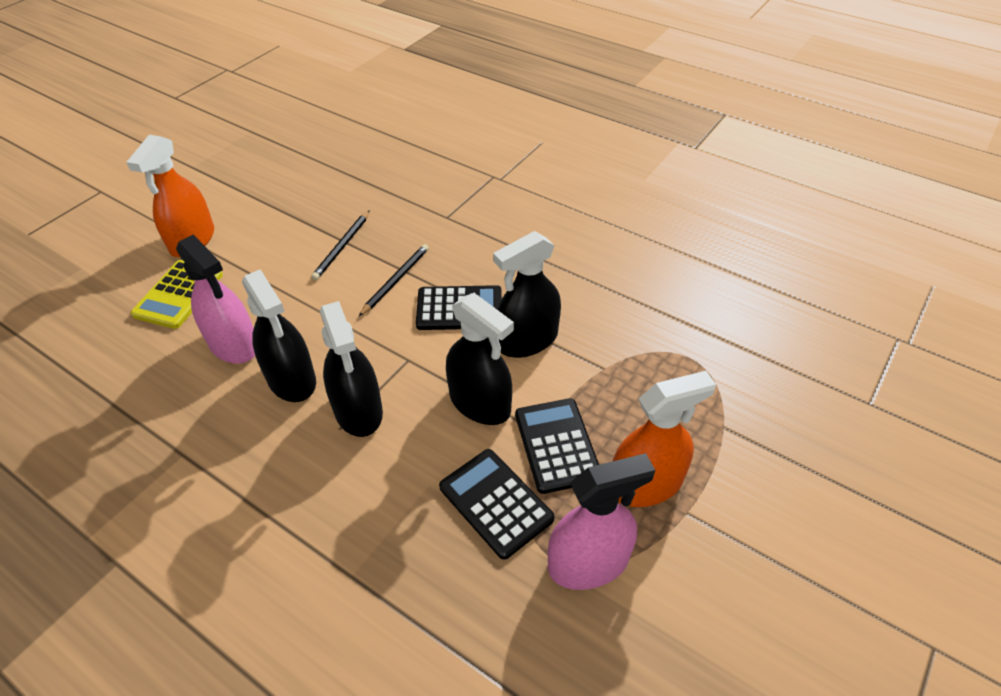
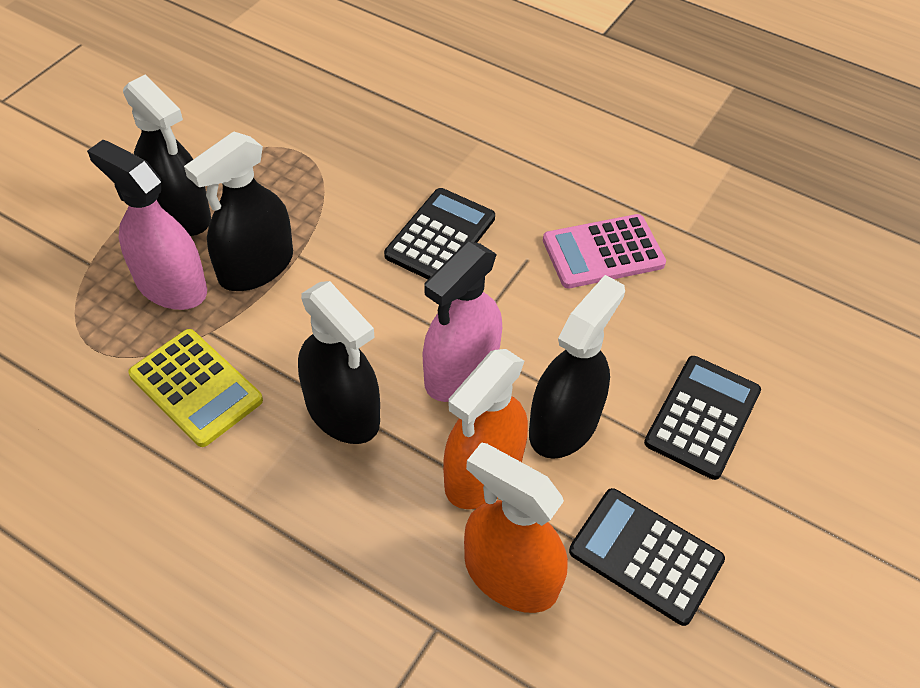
black pencil: 2 -> 0
pink calculator: 0 -> 1

